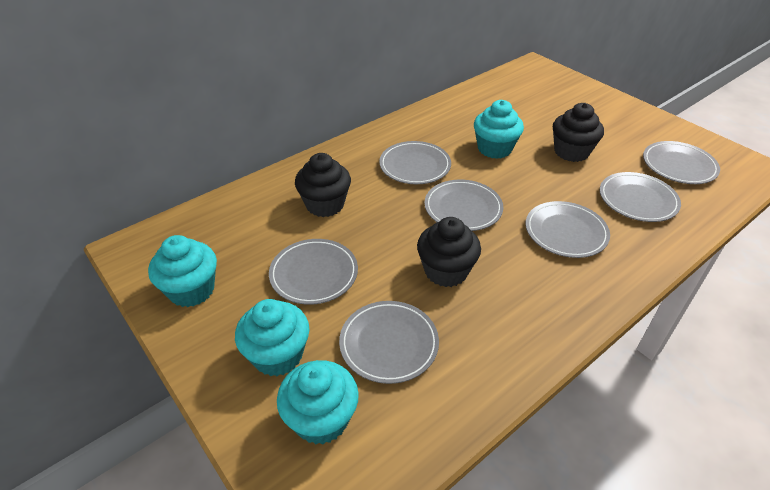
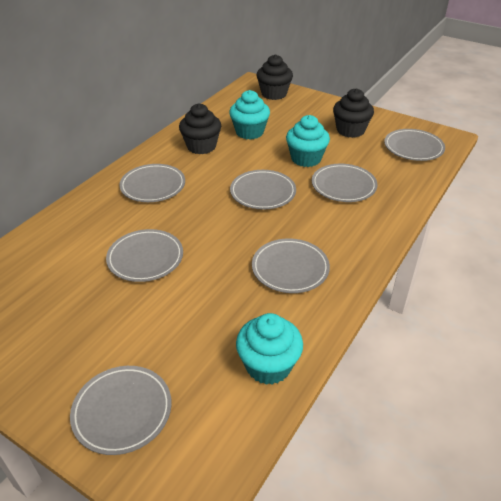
turquoise cupcake: 4 -> 3

